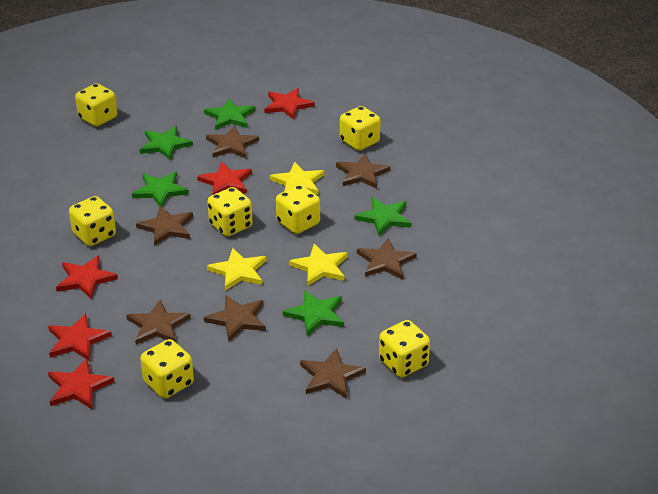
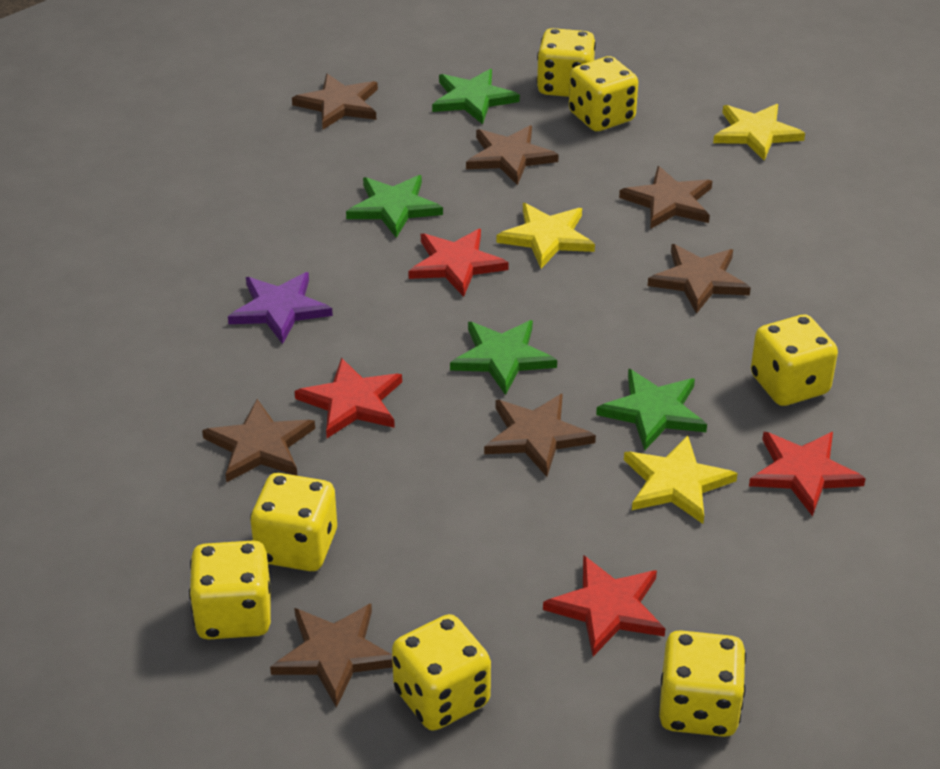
green star: 5 -> 4
purple star: 0 -> 1
red star: 5 -> 4

